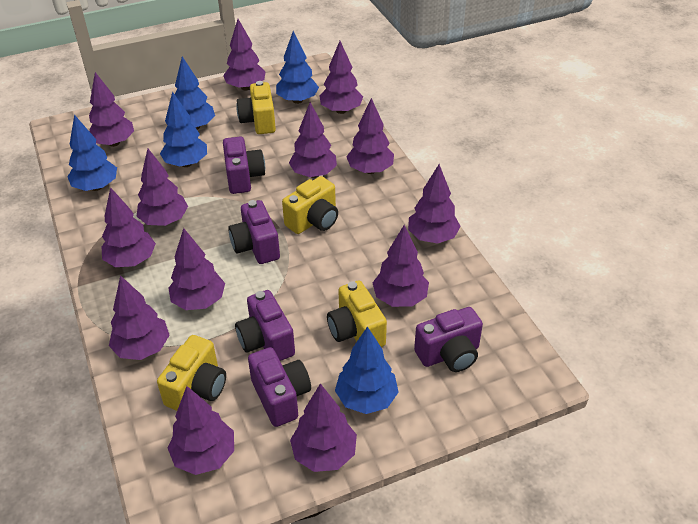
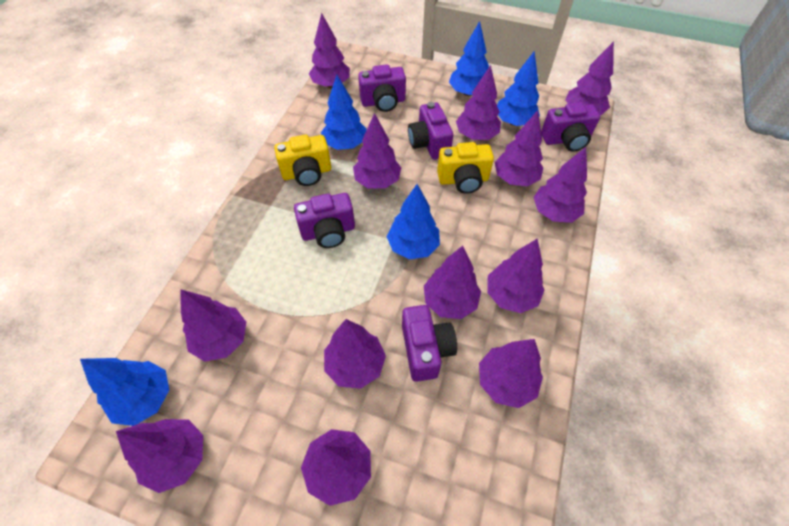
yellow camera: 4 -> 2

